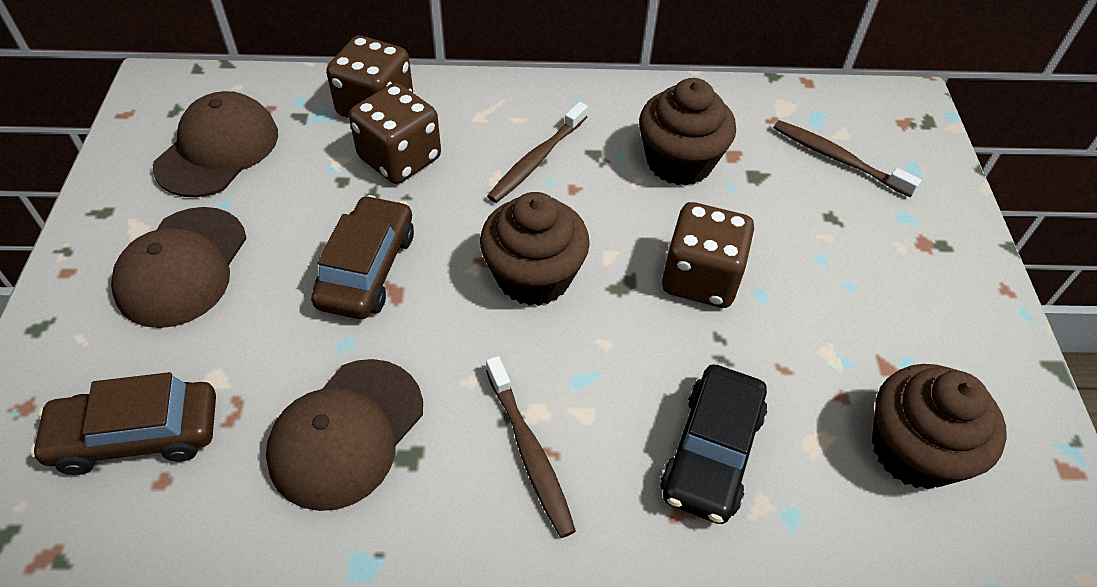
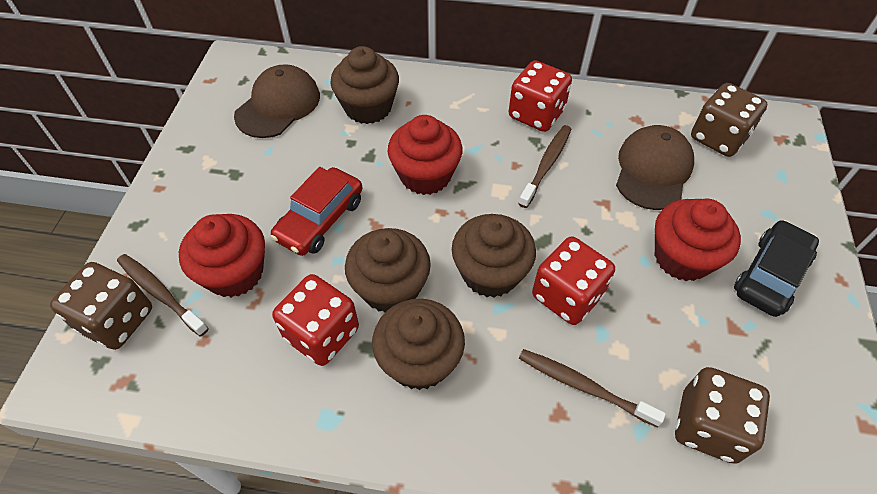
brown cap: 3 -> 2
brown car: 2 -> 0
brown cupcake: 3 -> 4
red car: 0 -> 1
red cupcake: 0 -> 3
red dice: 0 -> 3

